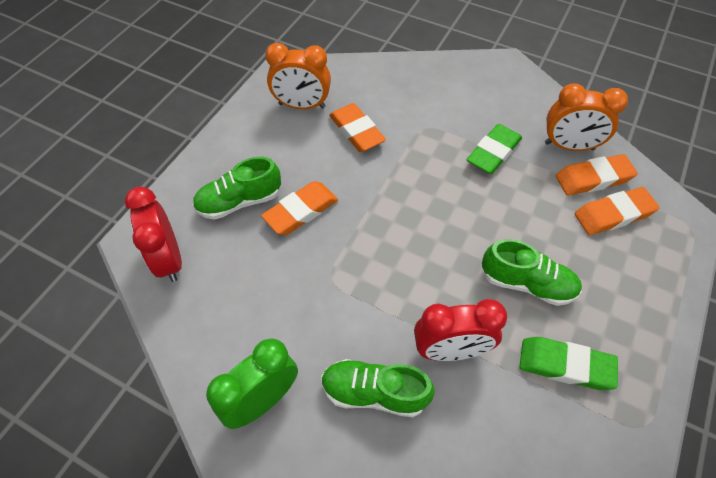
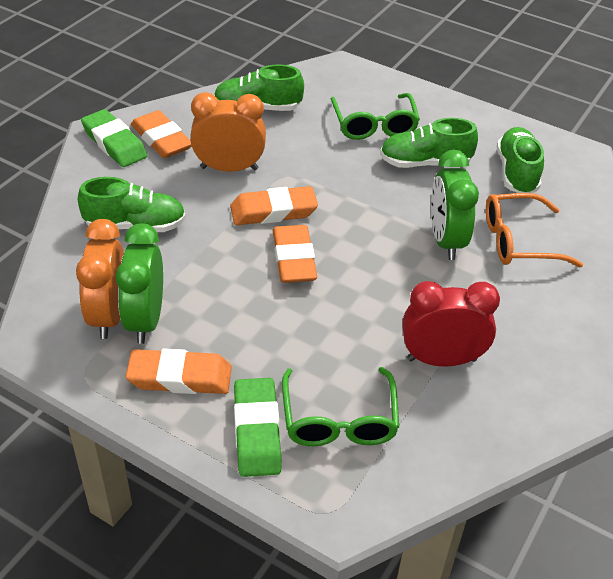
green clock: 1 -> 2
green glasses: 0 -> 2
green shoe: 3 -> 4
orange glasses: 0 -> 1
red clock: 2 -> 1

